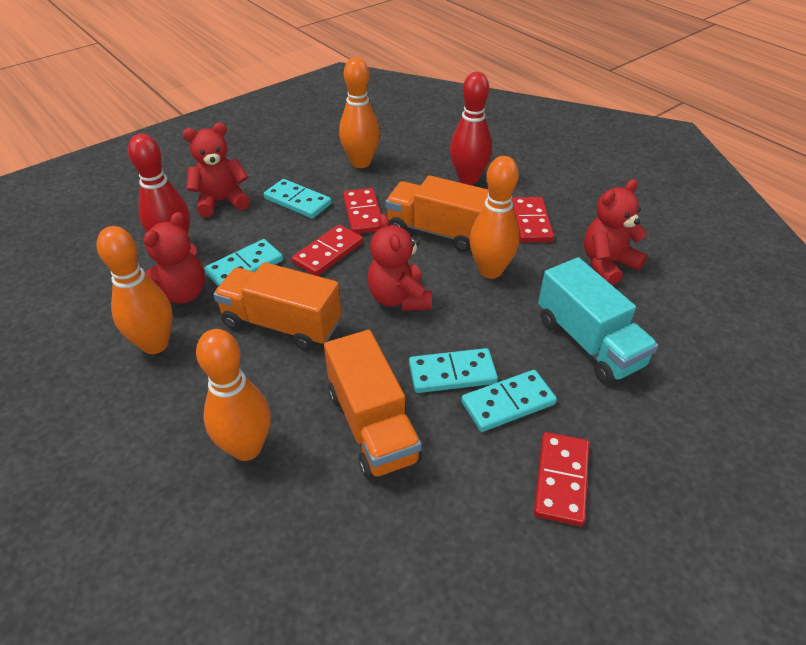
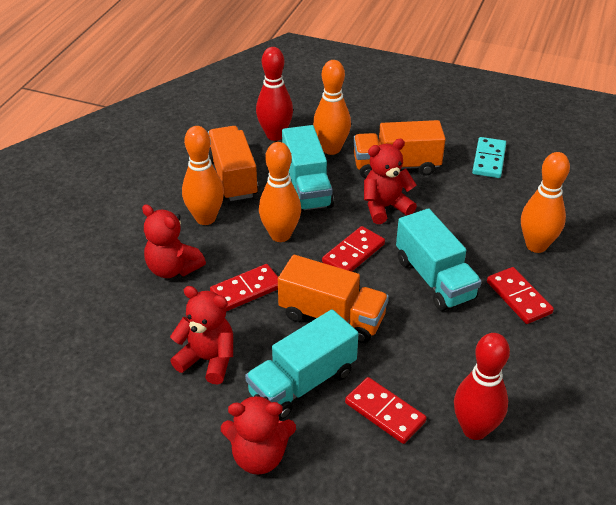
turquoise domino: 4 -> 1
turquoise truck: 1 -> 3

